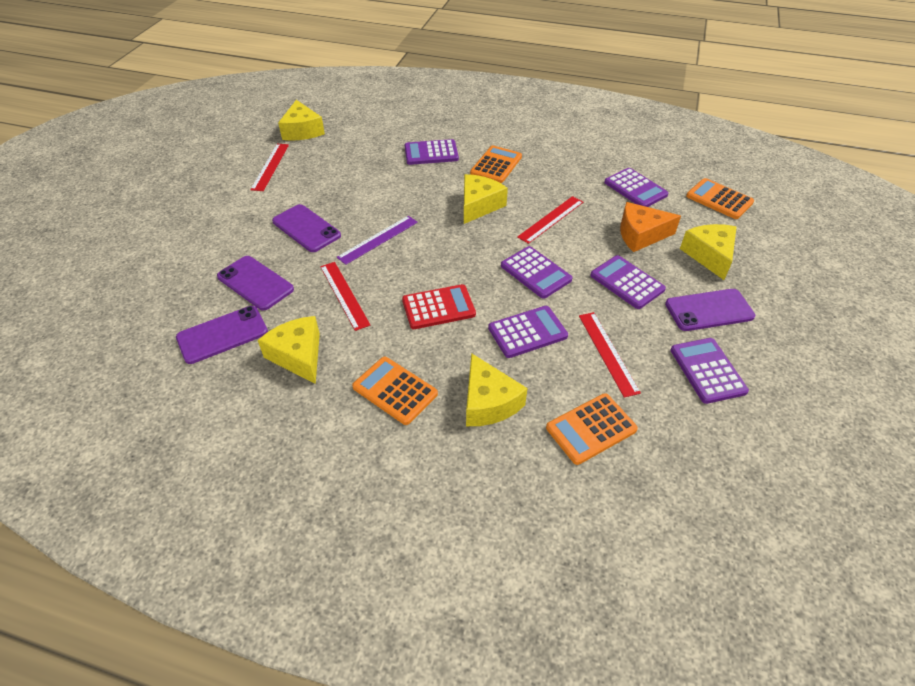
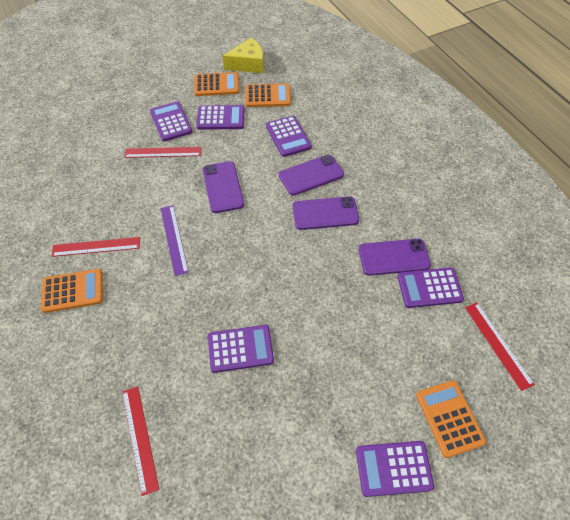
orange cheese: 1 -> 0
red calculator: 1 -> 0
yellow cheese: 5 -> 1

